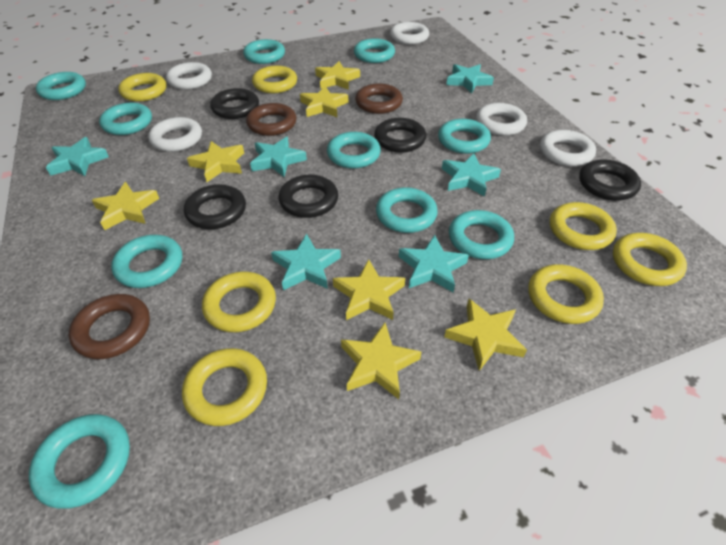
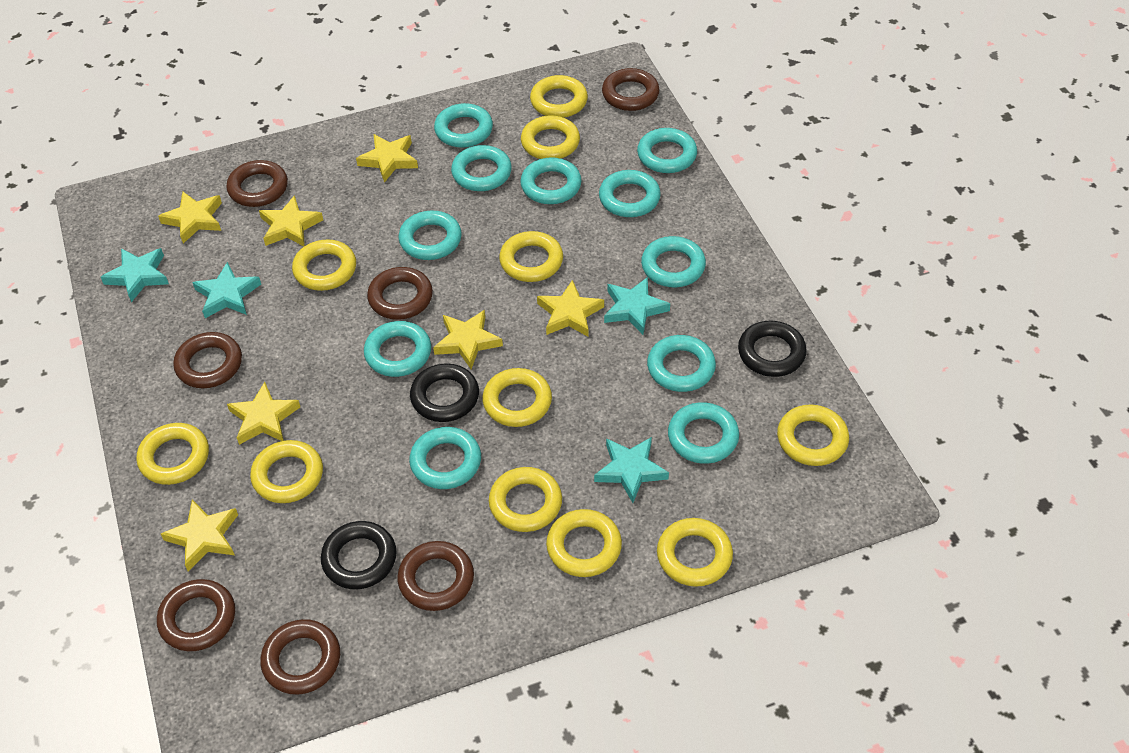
black ring: 5 -> 3
brown ring: 3 -> 7
turquoise ring: 10 -> 11
turquoise star: 6 -> 4
white ring: 5 -> 0
yellow ring: 7 -> 11

